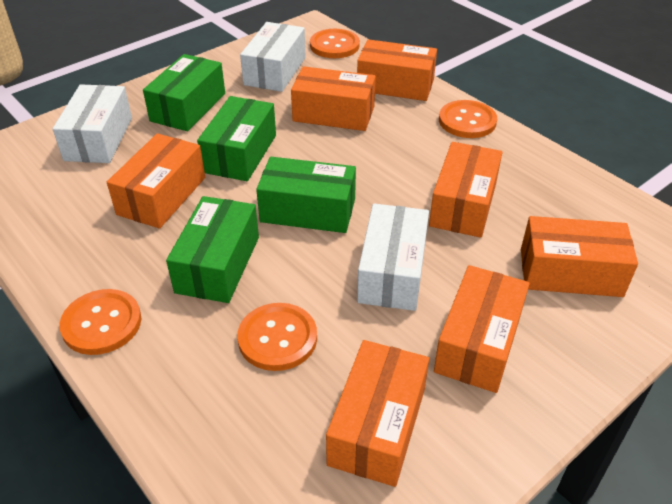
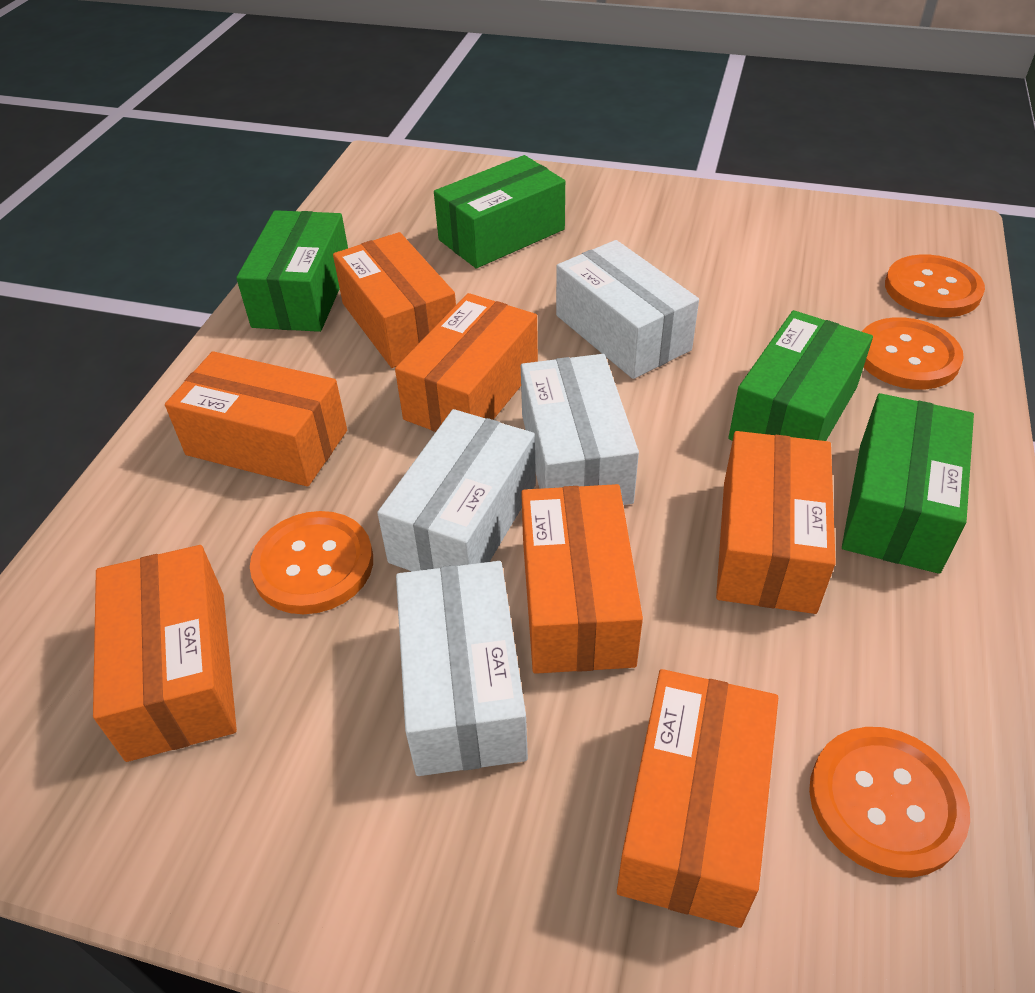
white box: 3 -> 4

